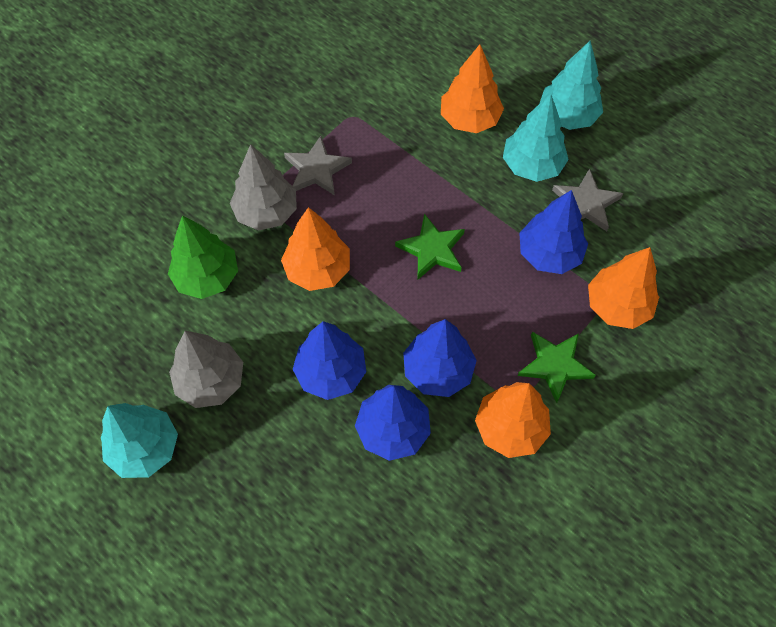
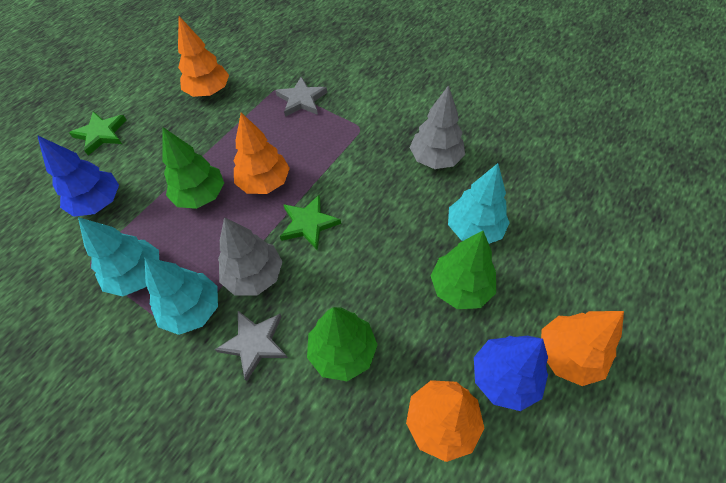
blue tree: 4 -> 2
green tree: 1 -> 3

